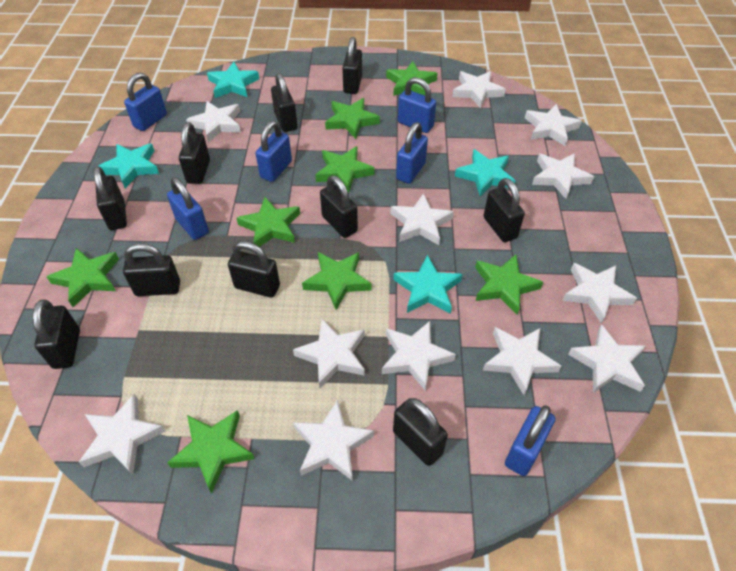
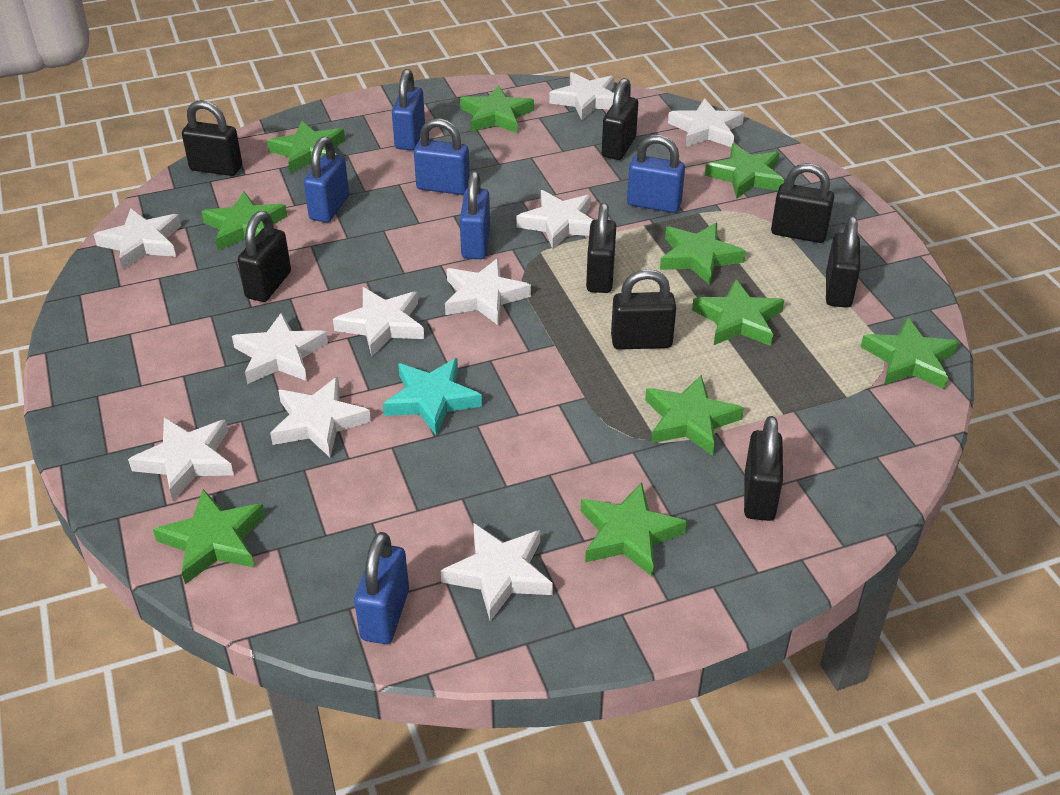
black padlock: 10 -> 8
green star: 8 -> 10
turquoise star: 4 -> 1
white star: 12 -> 10

